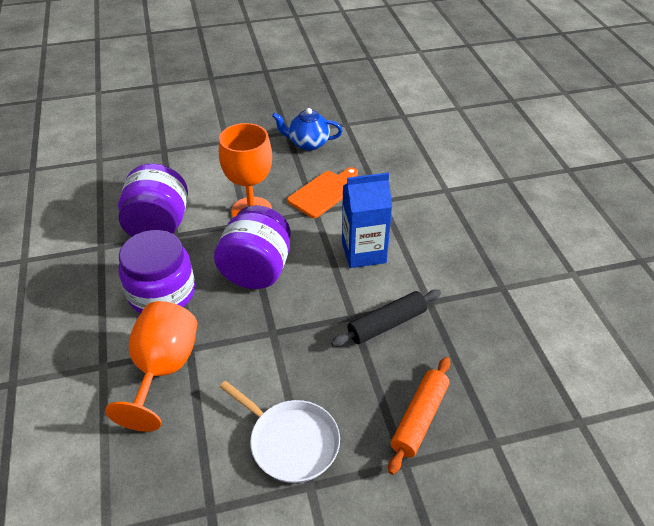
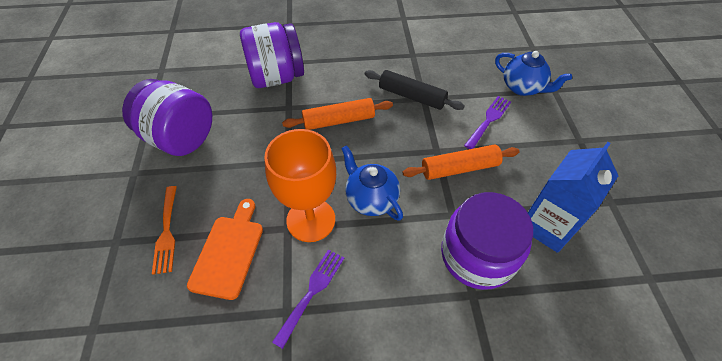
blue teapot: 1 -> 2
orange fork: 0 -> 1
orange goblet: 2 -> 1
orange rolling pin: 1 -> 2
purple fork: 0 -> 2
white pan: 1 -> 0

